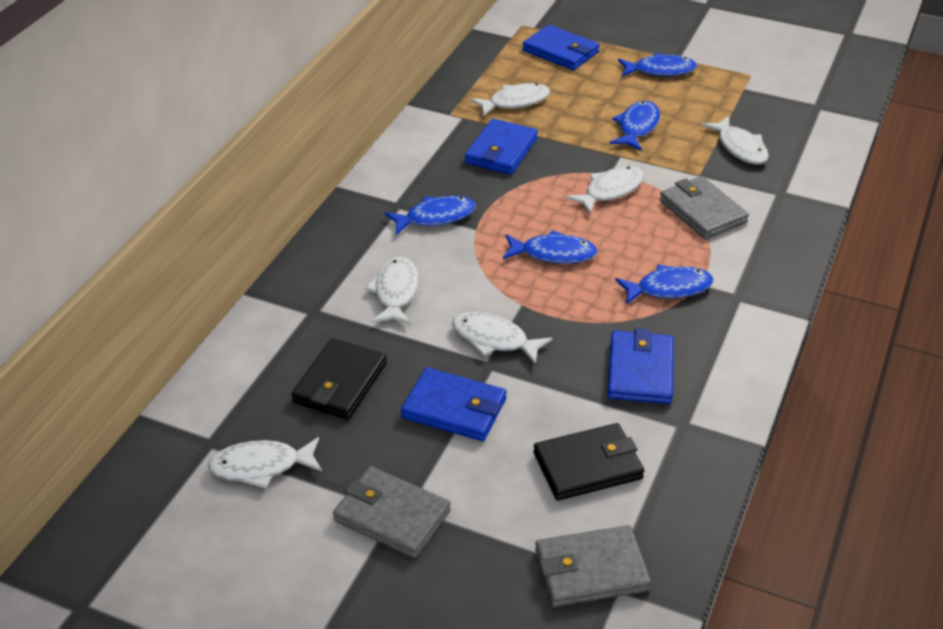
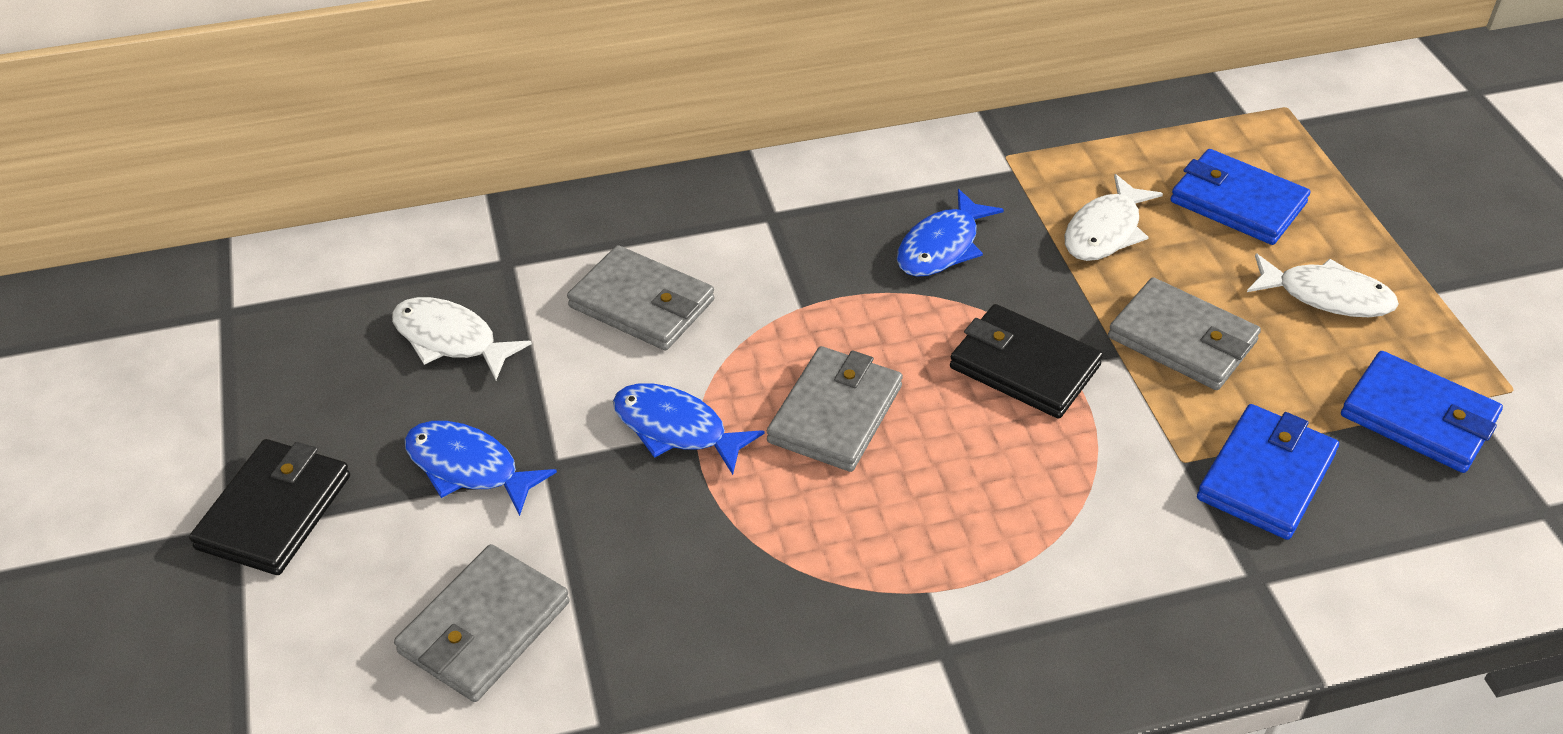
blue fish: 5 -> 3
blue wallet: 4 -> 3
grey wallet: 3 -> 4
white fish: 6 -> 3

